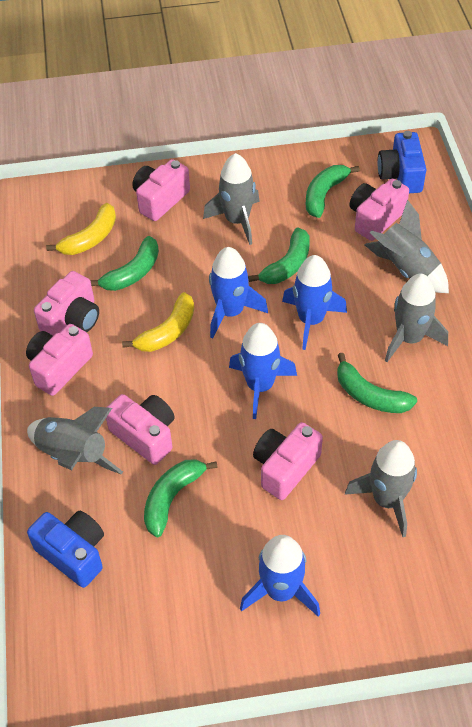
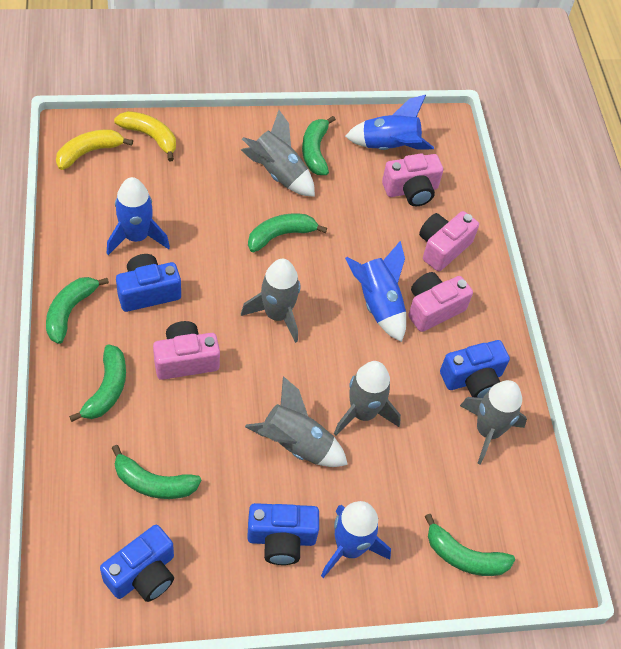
blue camera: 2 -> 4
green banana: 5 -> 6
pink camera: 6 -> 4

